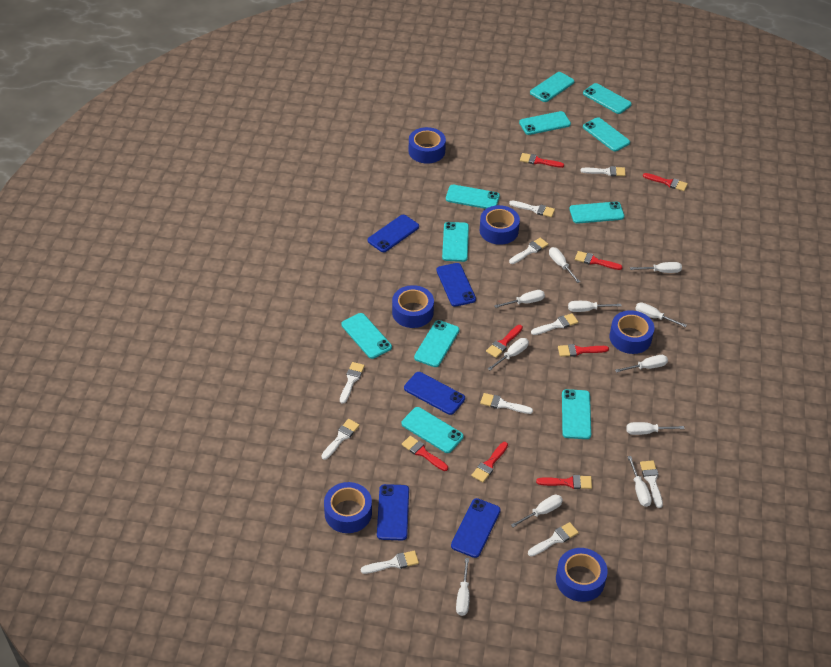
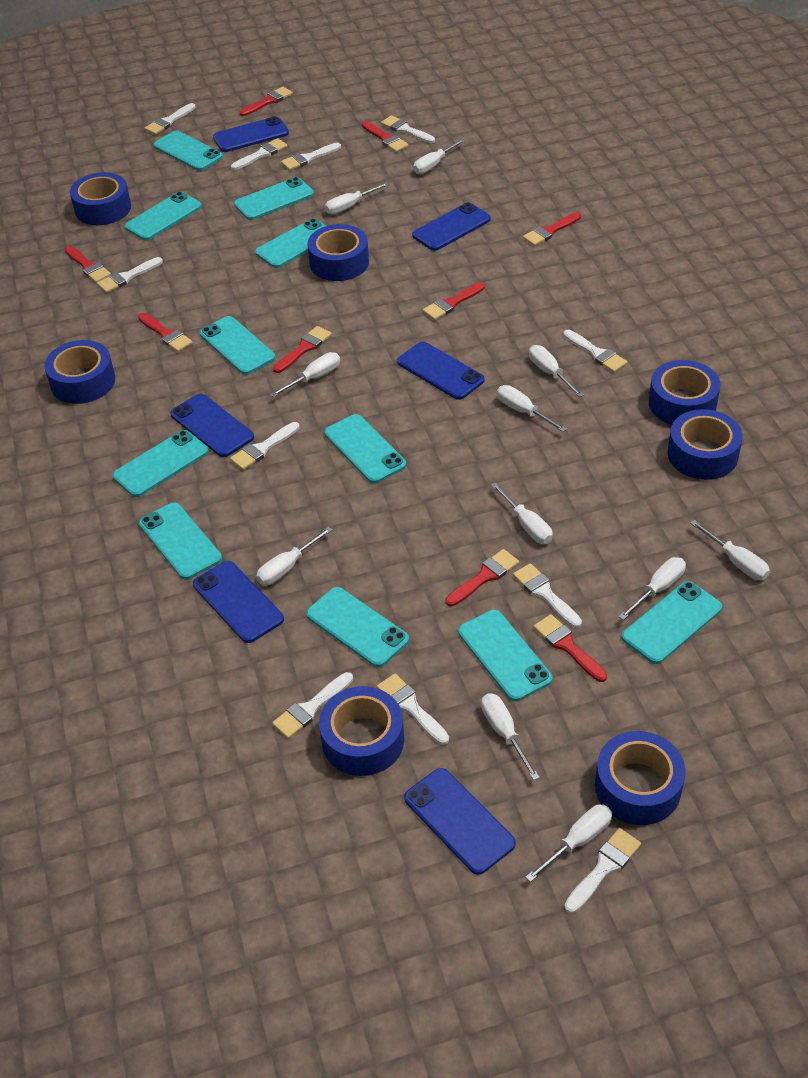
blue phone: 5 -> 6
blue tape: 6 -> 7
red brush: 8 -> 9
white brush: 10 -> 11

